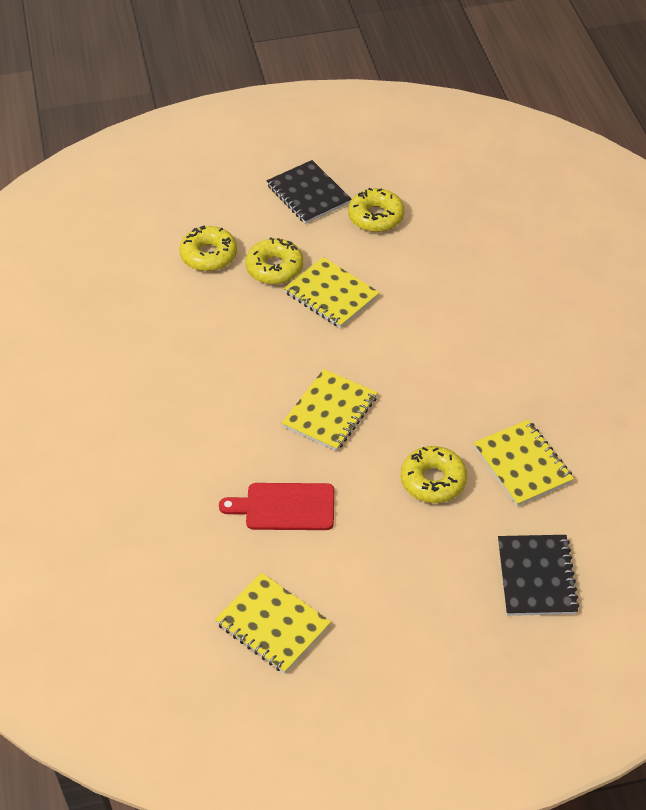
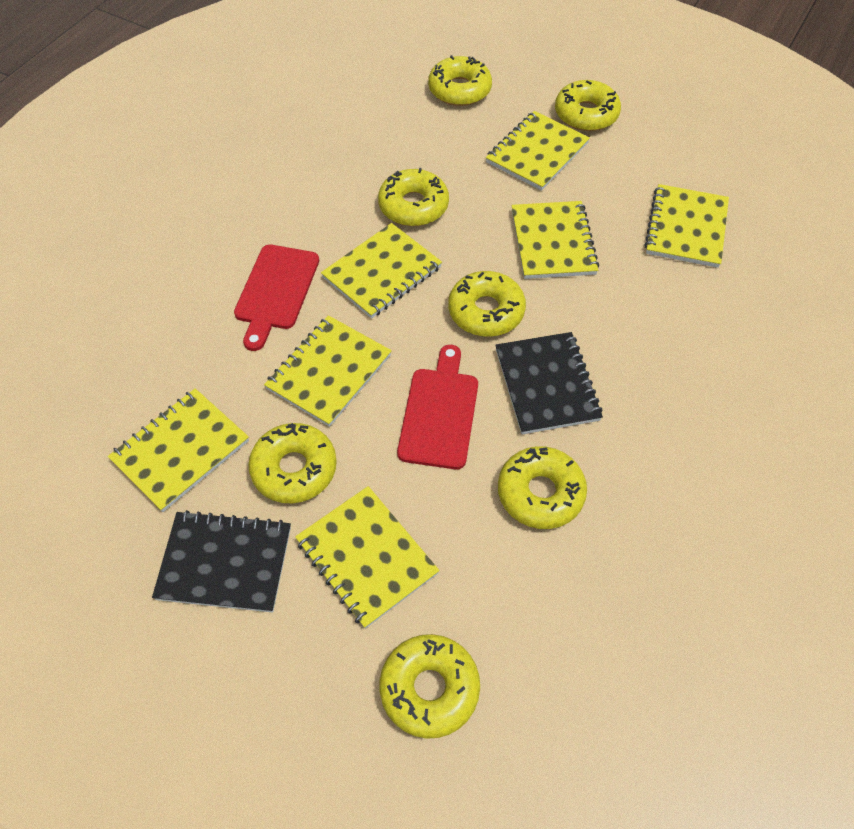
red cutting board: 1 -> 2
yellow donut: 4 -> 7
yellow notebook: 4 -> 7

